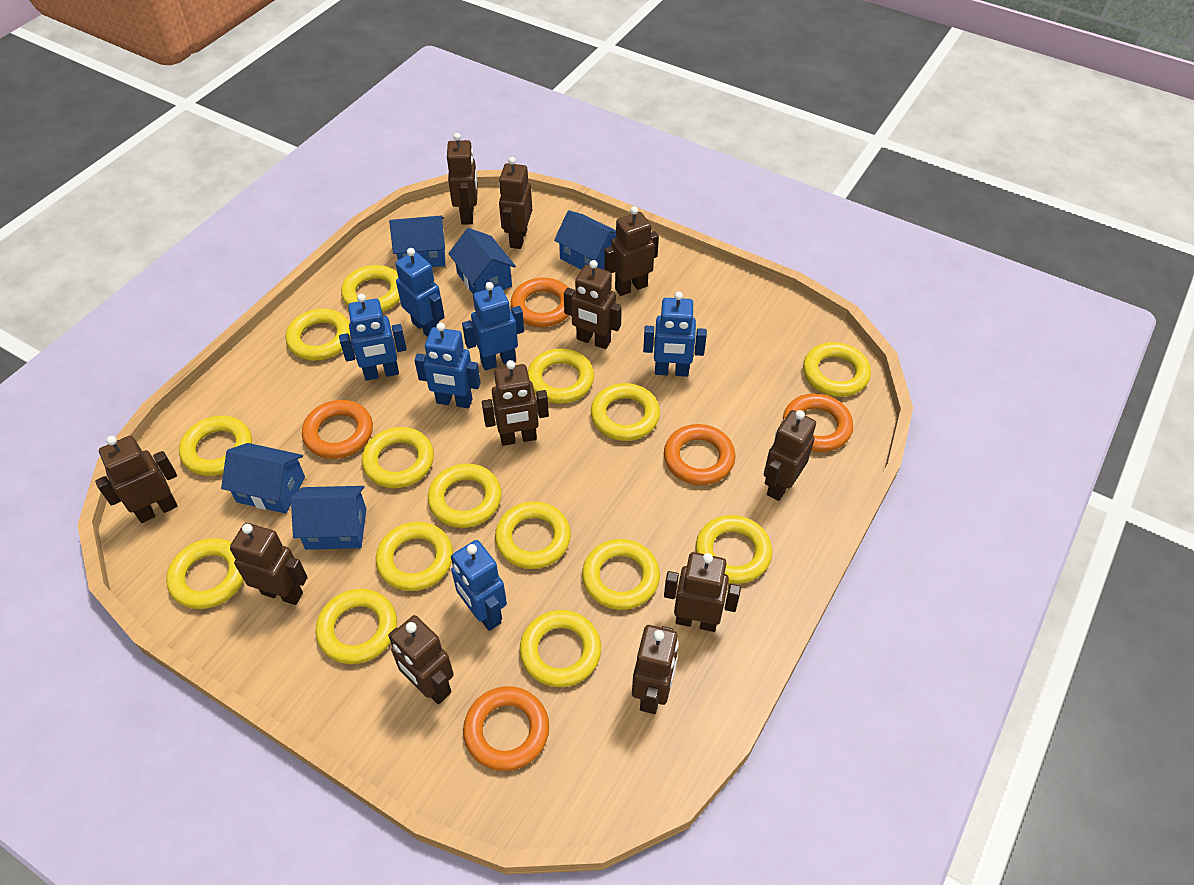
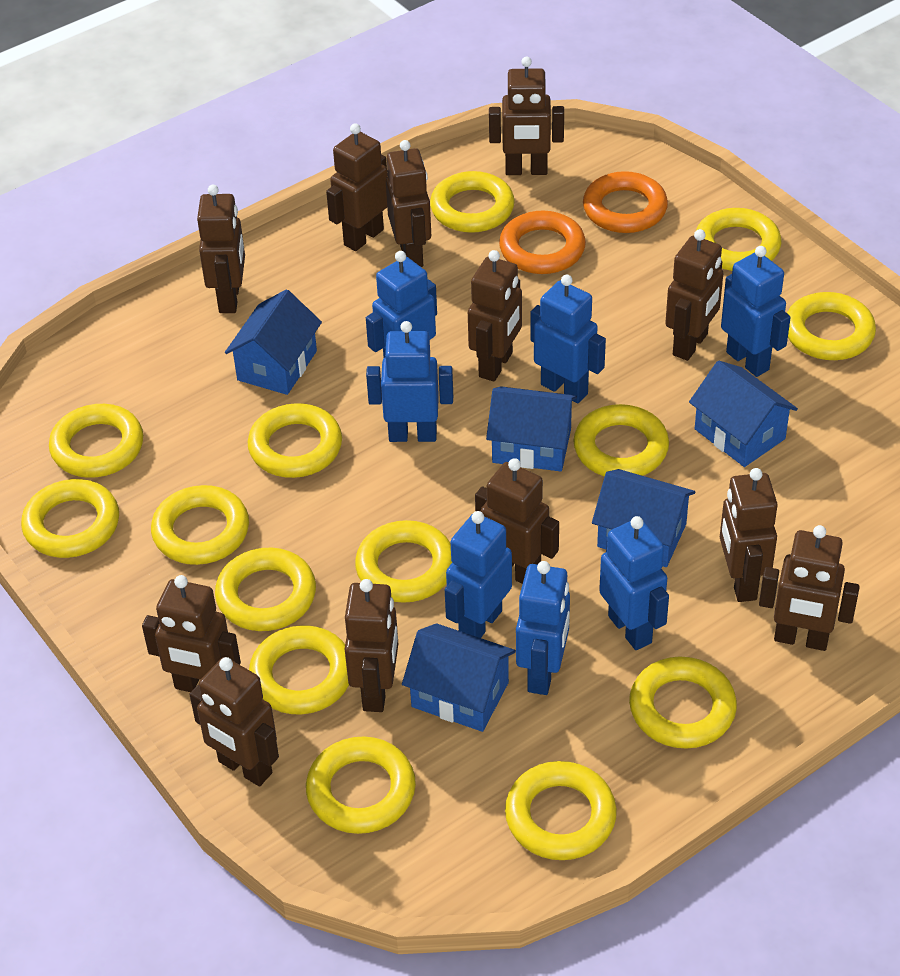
blue robot: 6 -> 7
brown robot: 11 -> 12
orange ring: 5 -> 2
yellow ring: 15 -> 14

